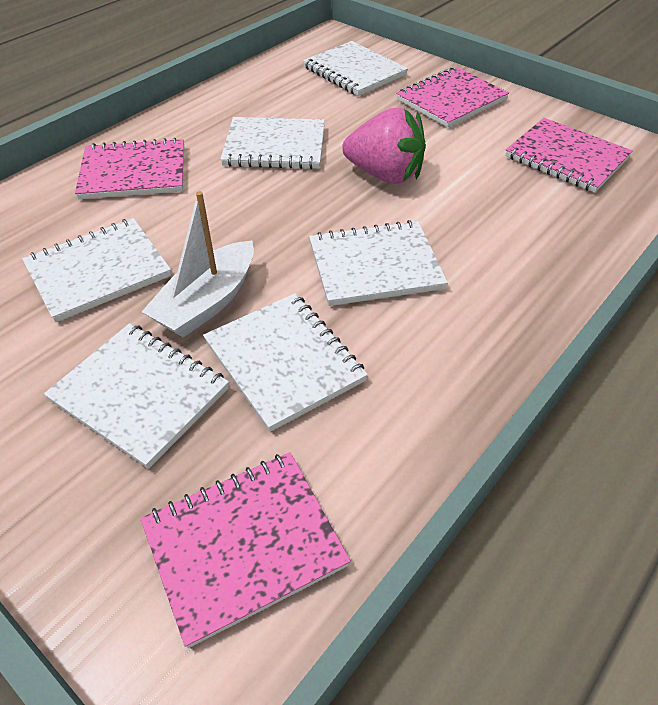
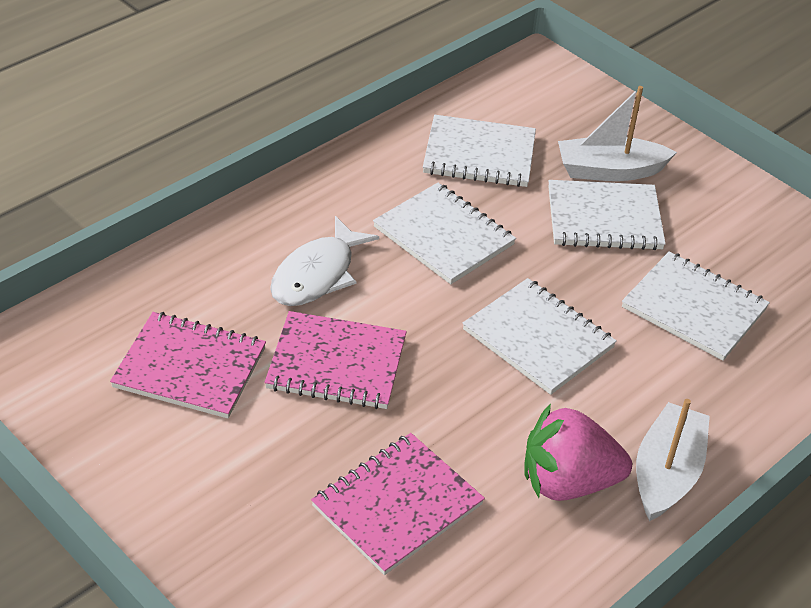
pink notebook: 4 -> 3
white boat: 1 -> 2
white fish: 0 -> 1
white notebook: 6 -> 5

